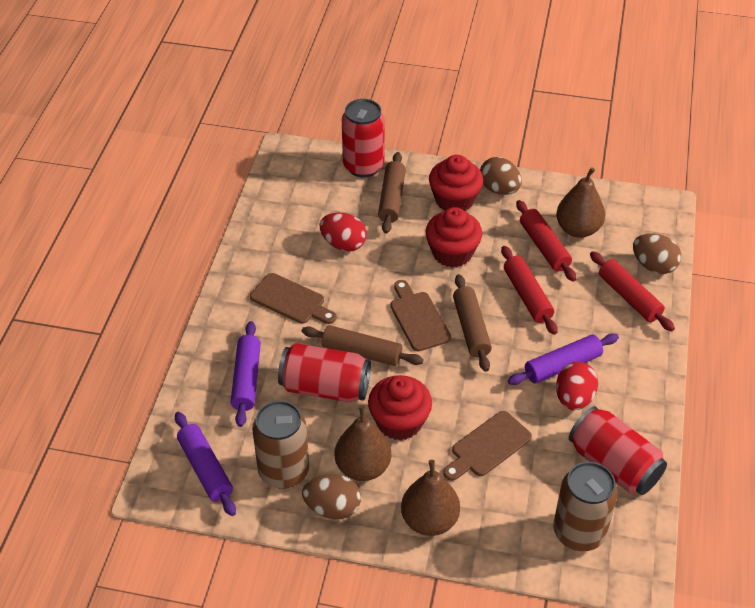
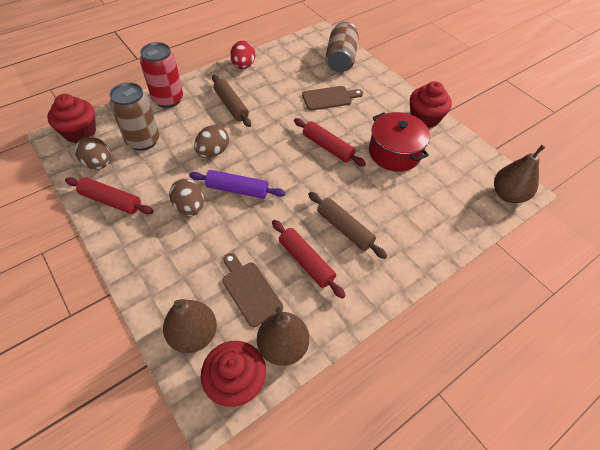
brown cutting board: 3 -> 2
brown rolling pin: 3 -> 2
purple rolling pin: 3 -> 1
red can: 3 -> 1
red egg: 2 -> 1
red pot: 0 -> 1

